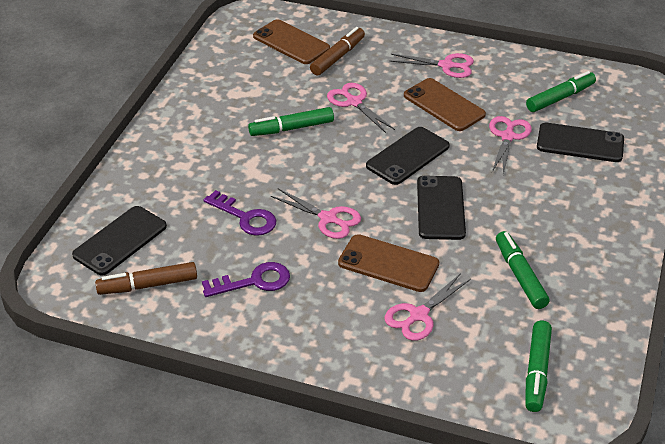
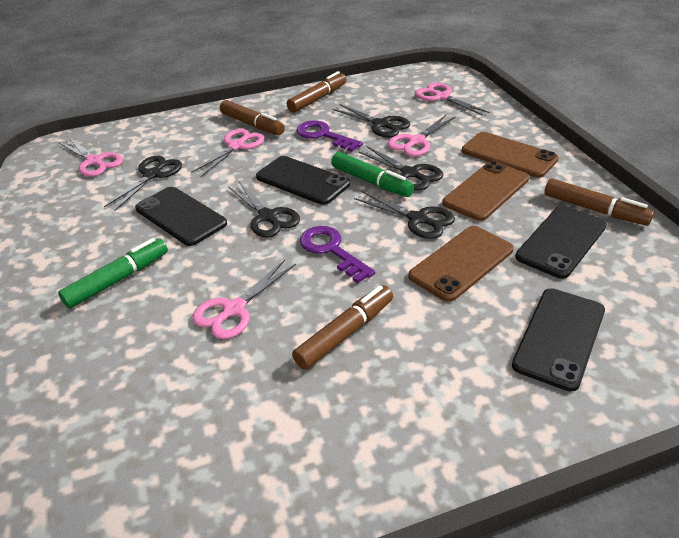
black scissors: 0 -> 5
brown marker: 2 -> 4
green marker: 4 -> 2

